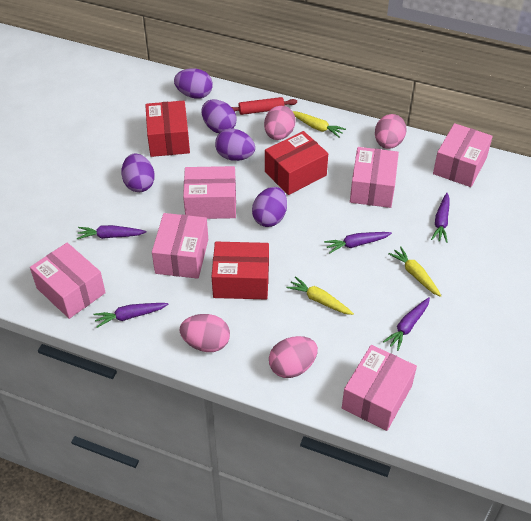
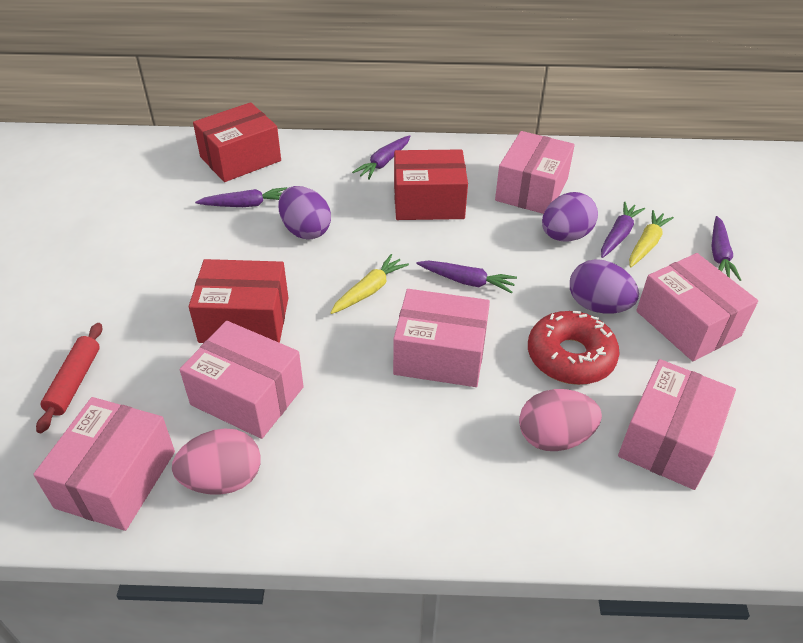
pink egg: 4 -> 2
purple egg: 5 -> 3
red donut: 0 -> 1
yellow carrot: 3 -> 2

